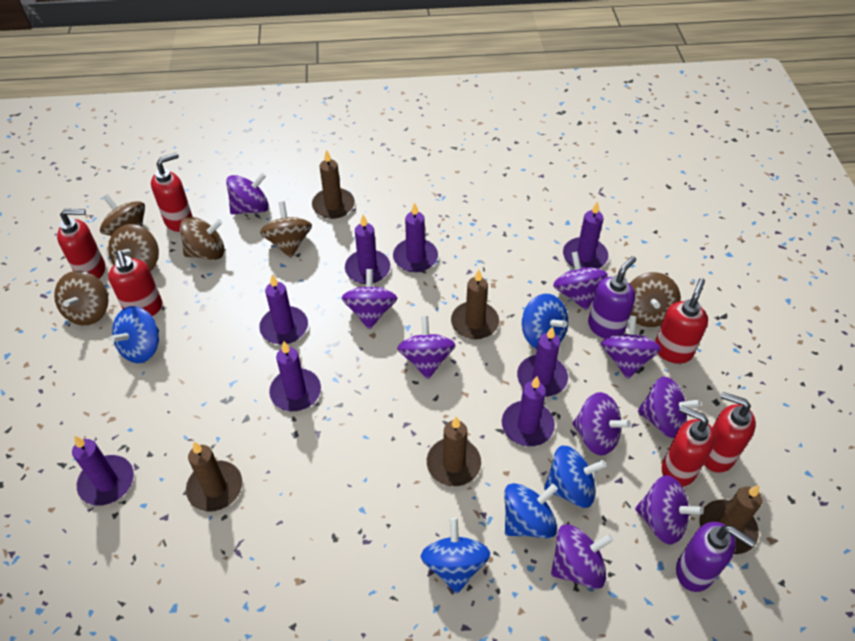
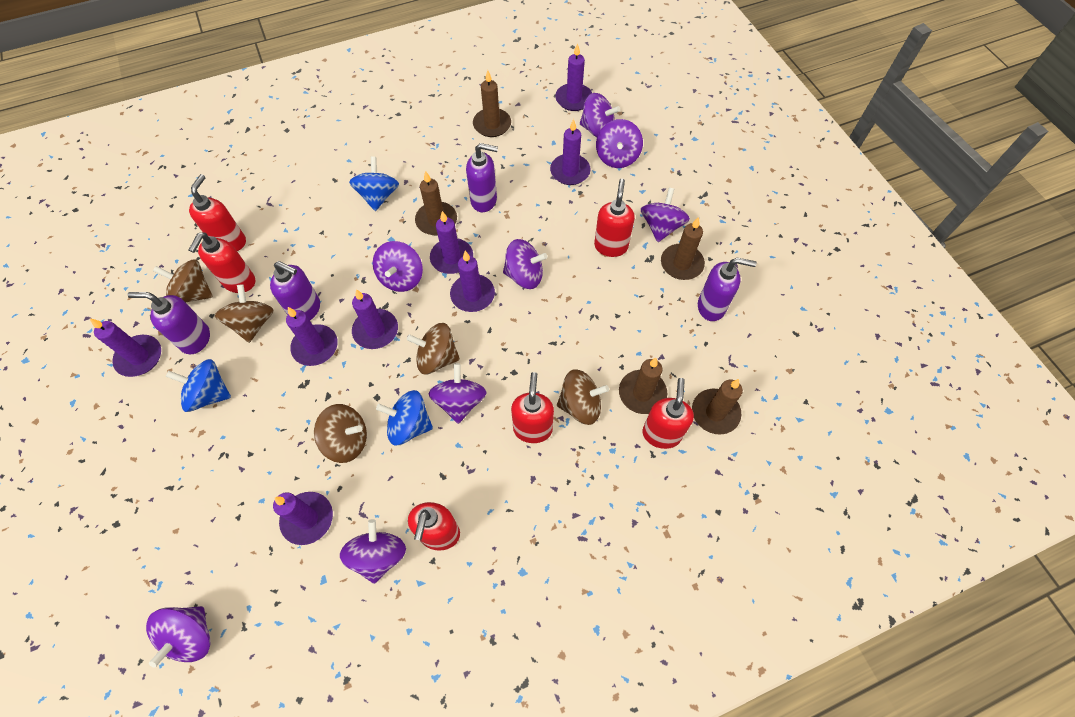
blue spinning top: 5 -> 3
brown spinning top: 6 -> 5
purple soap dispenser: 2 -> 4
purple spinning top: 9 -> 8

